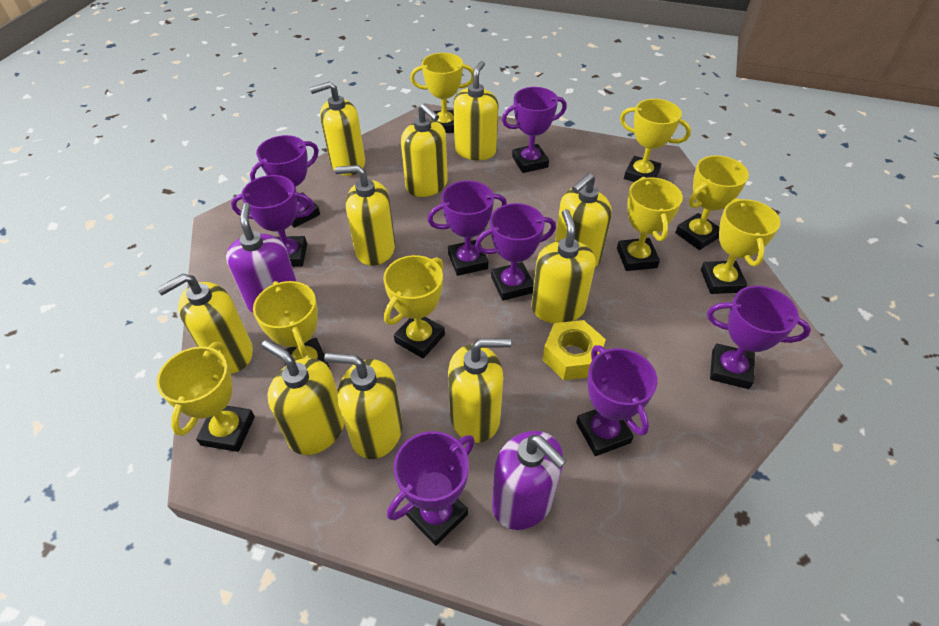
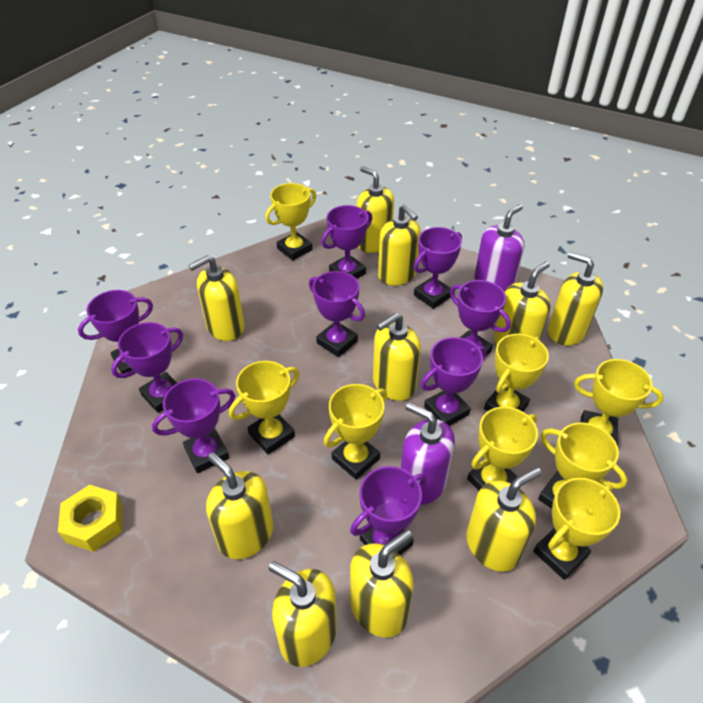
purple trophy: 8 -> 9

